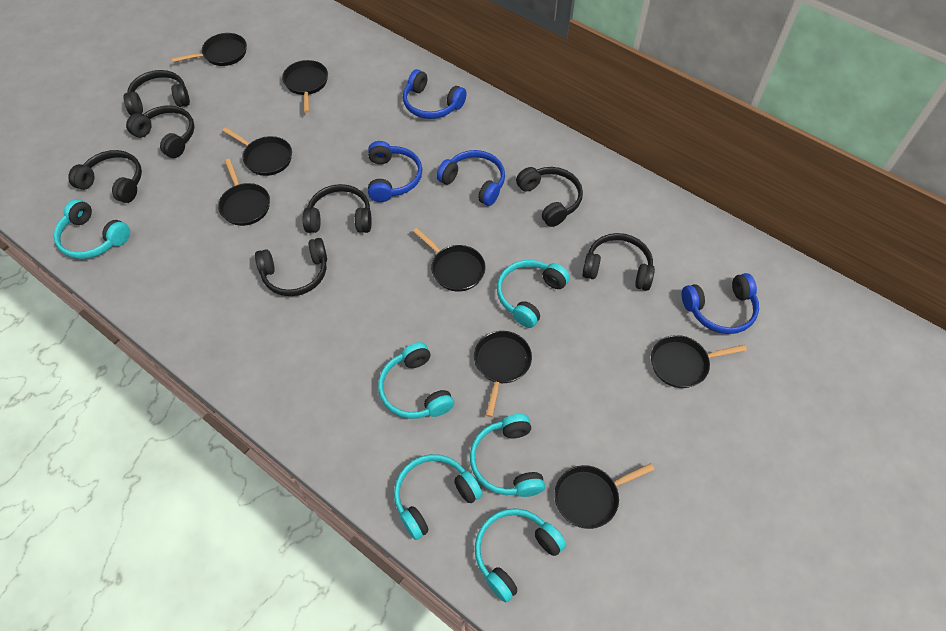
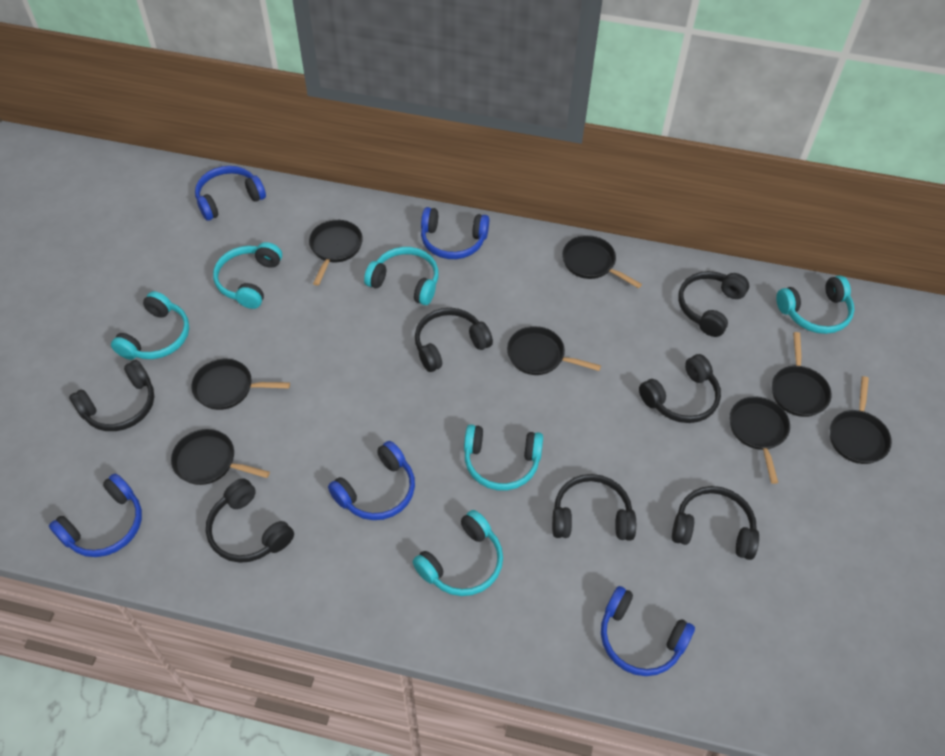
blue headphones: 4 -> 5

